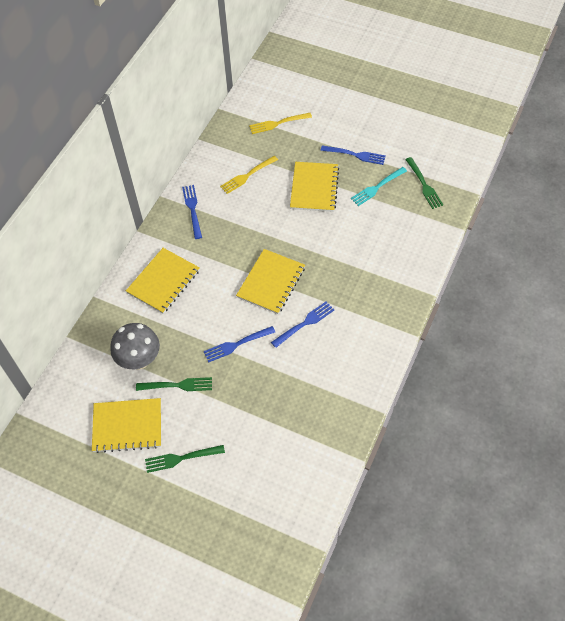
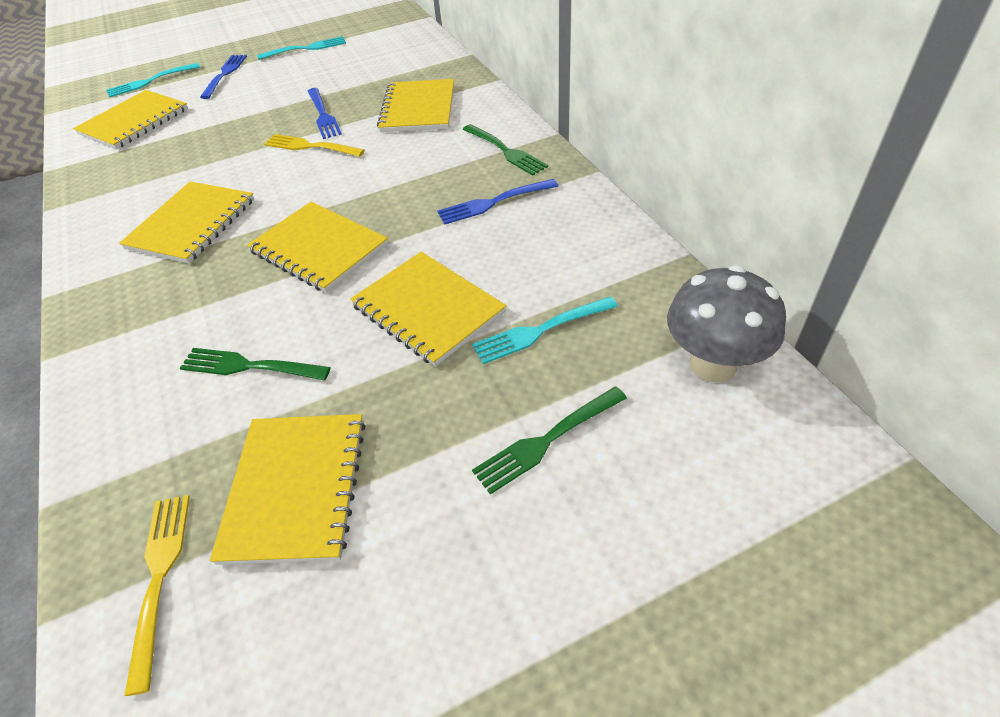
blue fork: 4 -> 3
turquoise fork: 1 -> 3
yellow notebook: 4 -> 6

